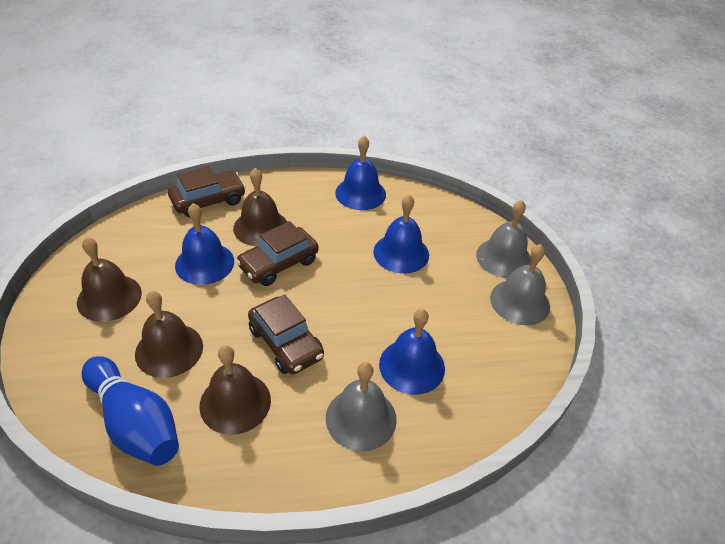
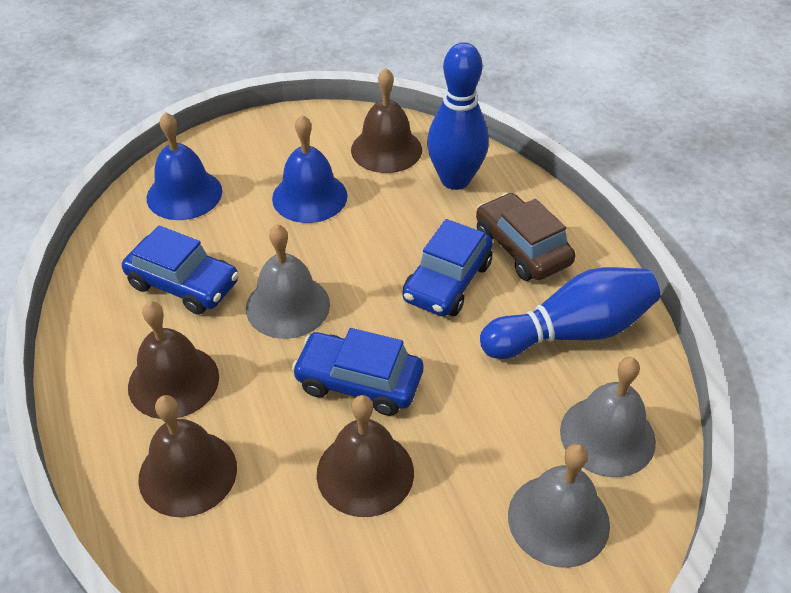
blue bell: 4 -> 2
blue bowling pin: 1 -> 2
blue car: 0 -> 3
brown car: 3 -> 1

